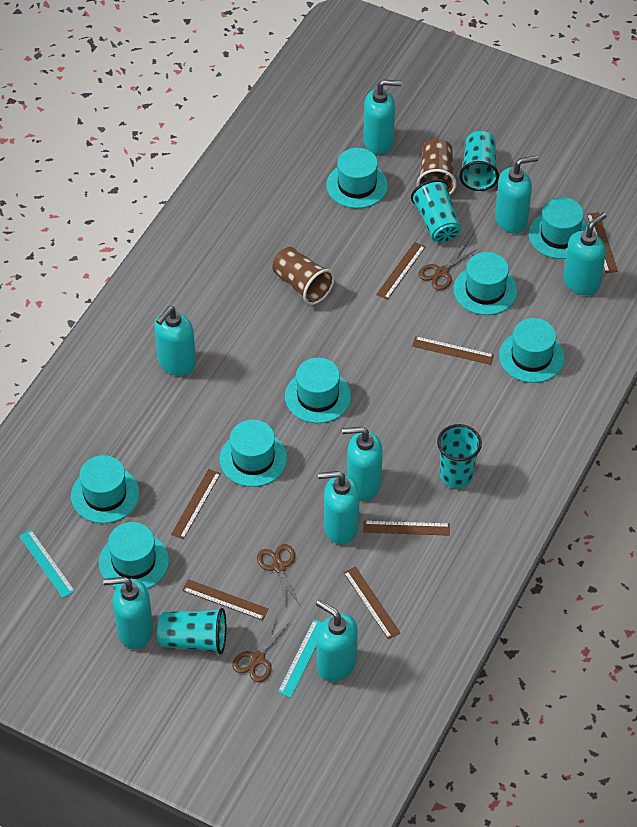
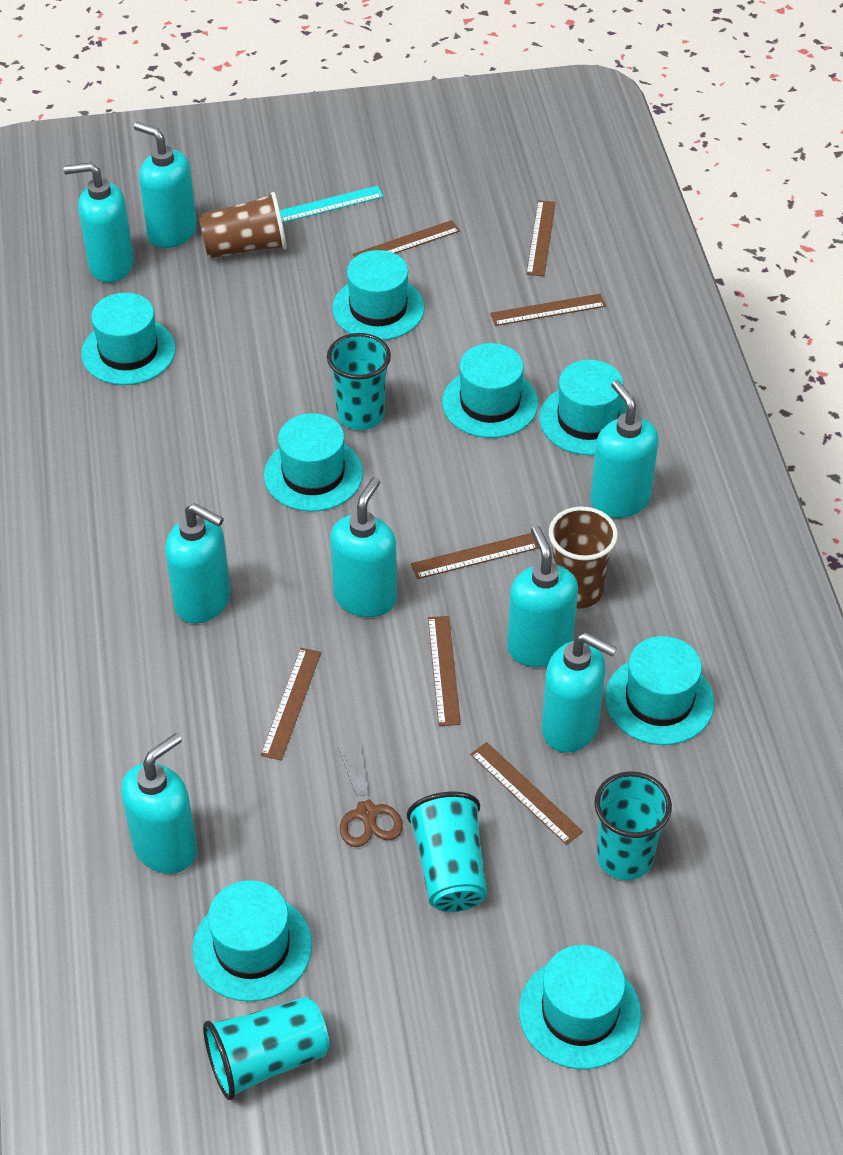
brown scissors: 3 -> 1
turquoise ruler: 2 -> 1

